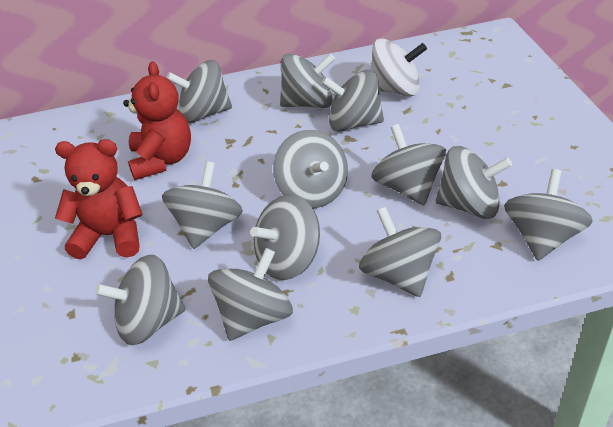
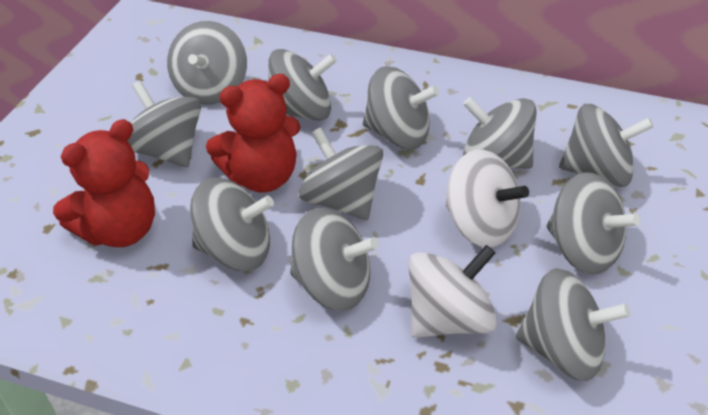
grey spinning top: 12 -> 11
white spinning top: 1 -> 2

